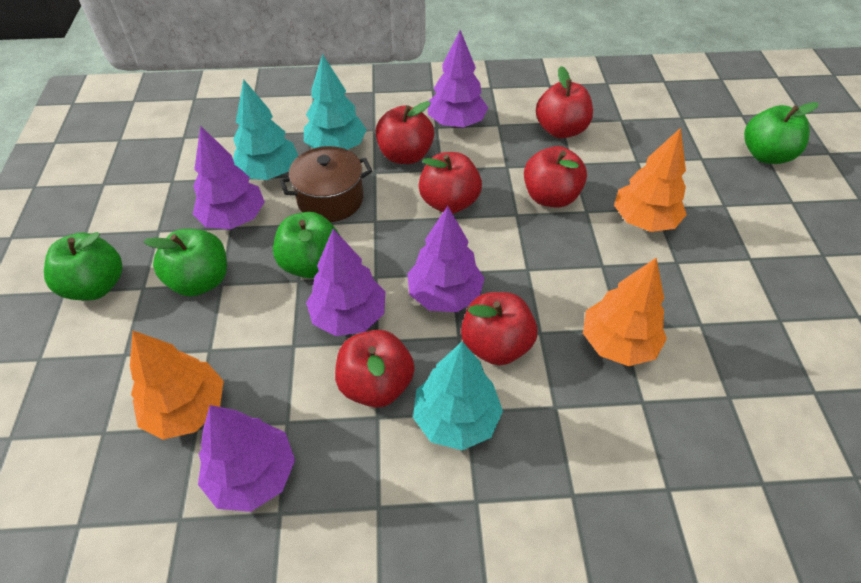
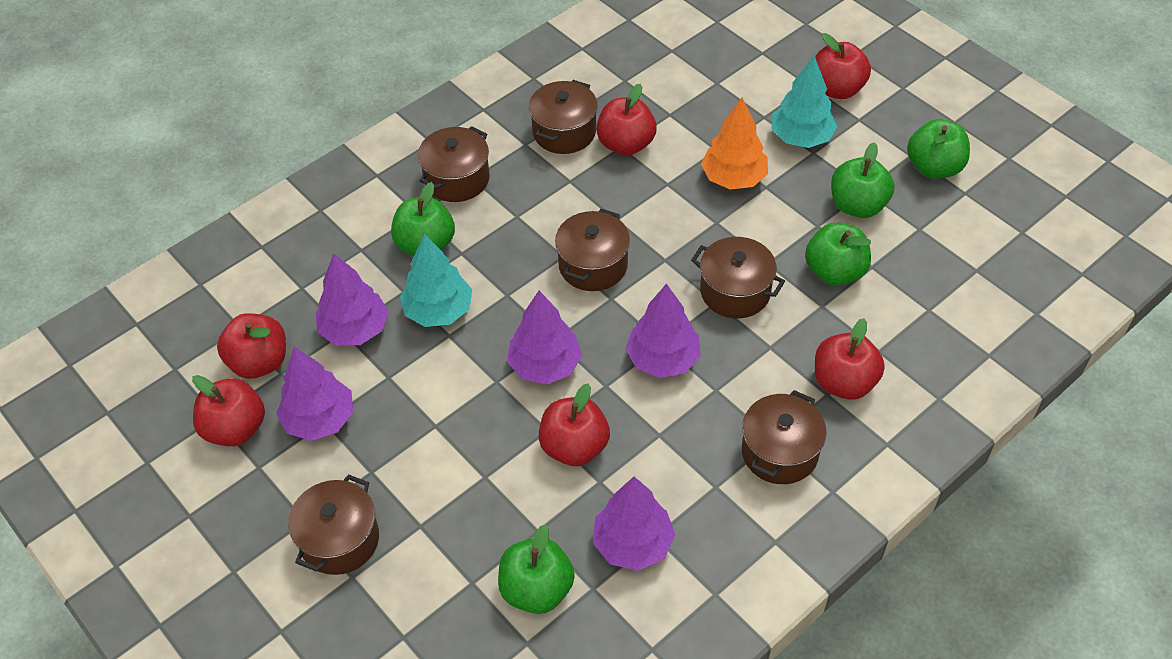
brown pot: 1 -> 6
green apple: 4 -> 5
orange tree: 3 -> 1
turquoise tree: 3 -> 2

